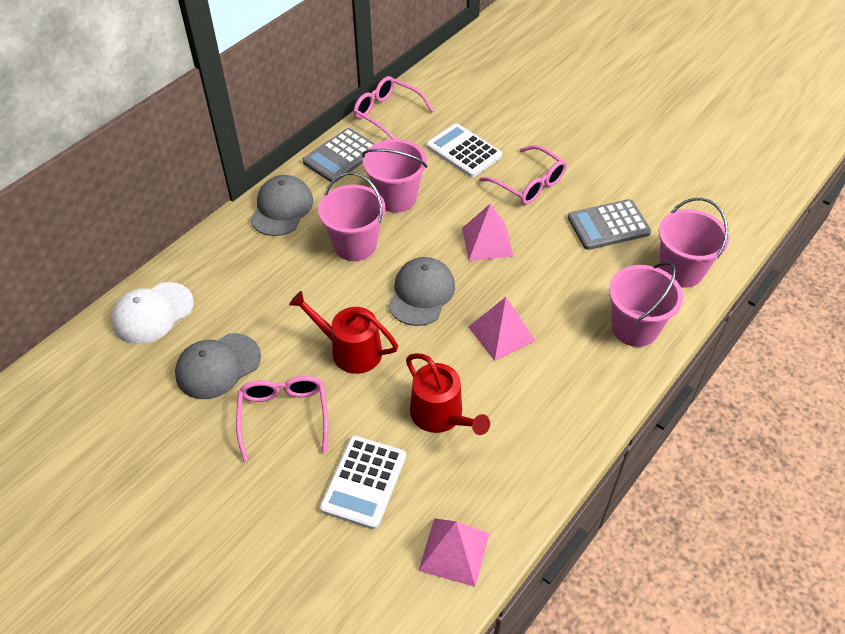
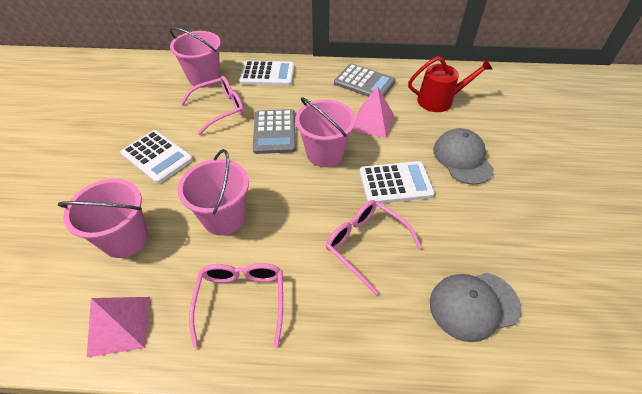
grey cap: 3 -> 2
pink pyramid: 3 -> 2
red watering can: 2 -> 1
white calculator: 2 -> 3
white cap: 1 -> 0

